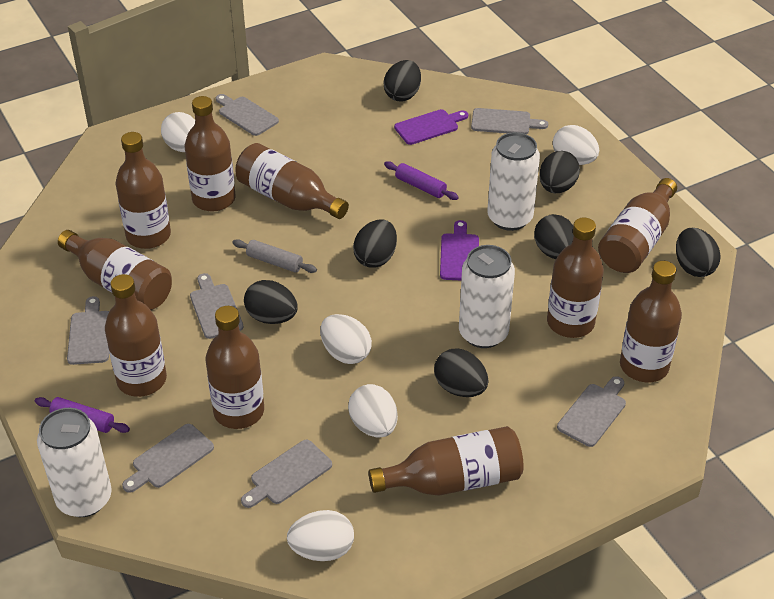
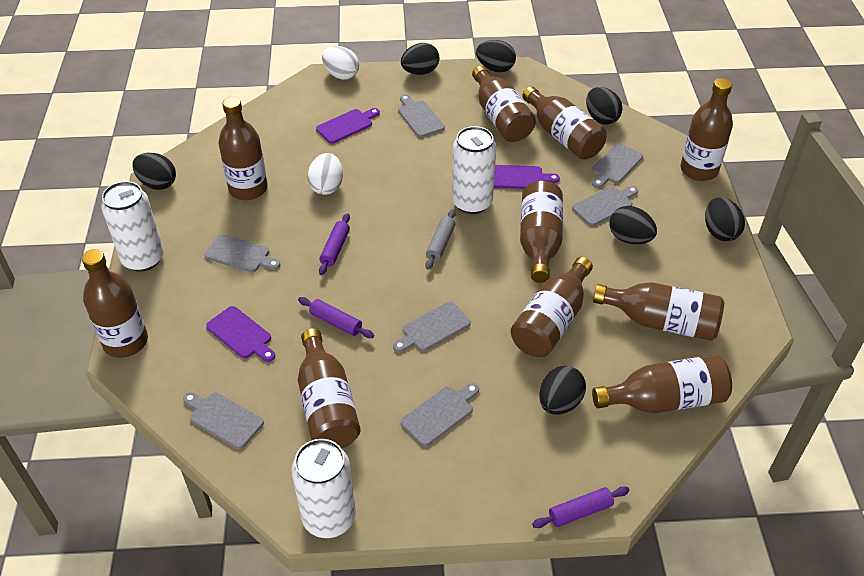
purple cutting board: 2 -> 3
purple rolling pin: 2 -> 3
white egg: 5 -> 2

